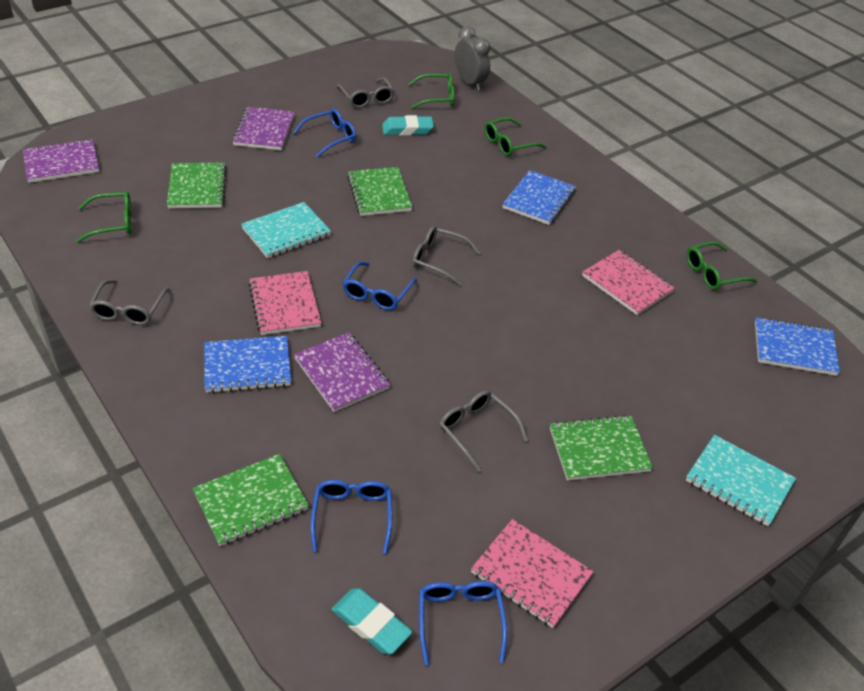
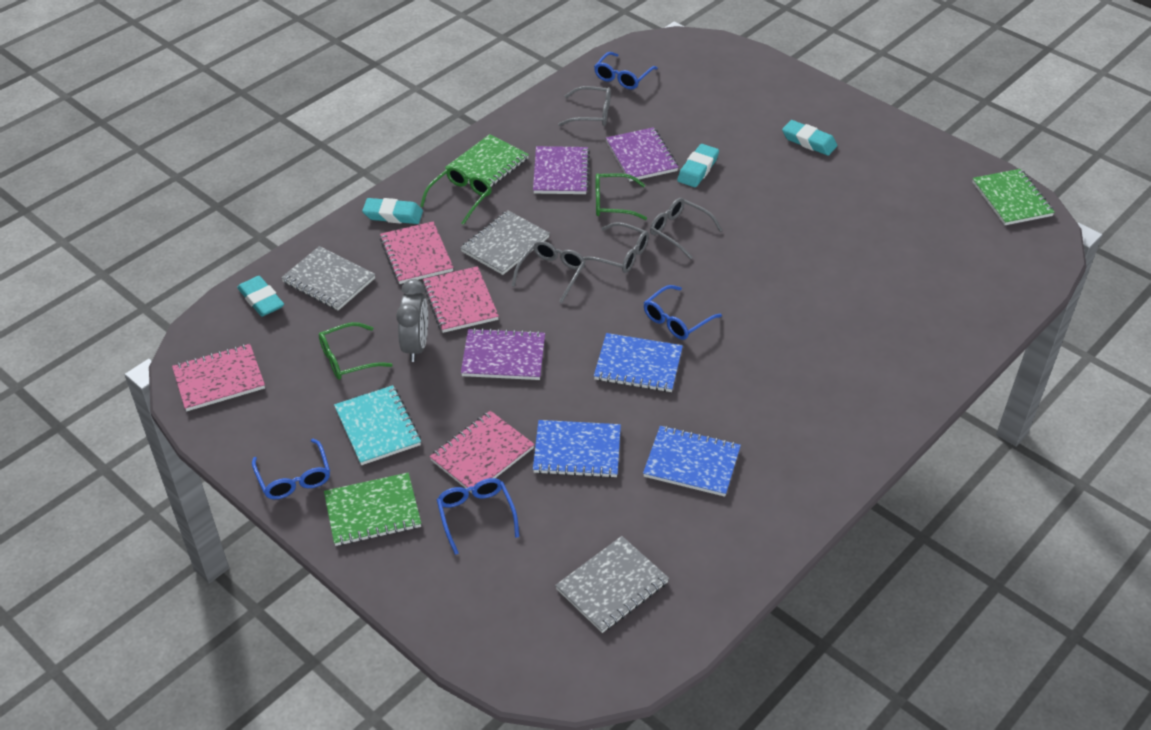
green glasses: 4 -> 3
green notebook: 4 -> 3
grey notebook: 0 -> 3
pink notebook: 3 -> 4
turquoise eraser: 2 -> 4
turquoise notebook: 2 -> 1

